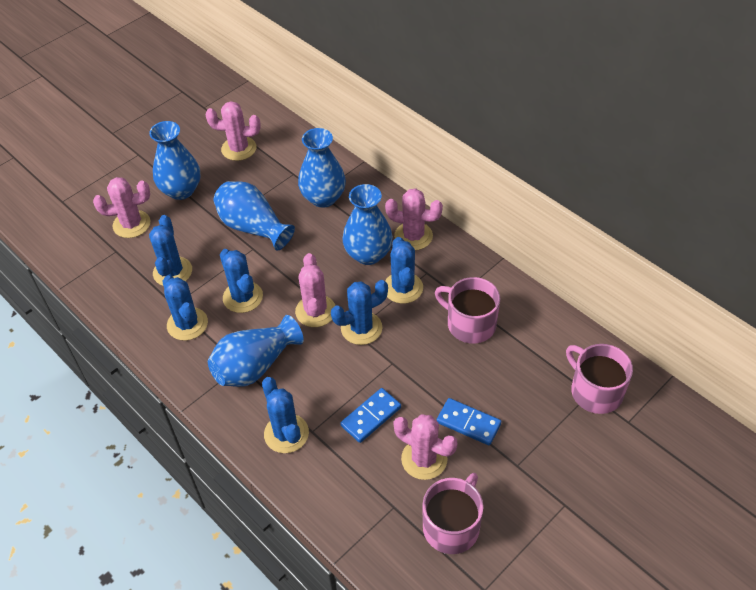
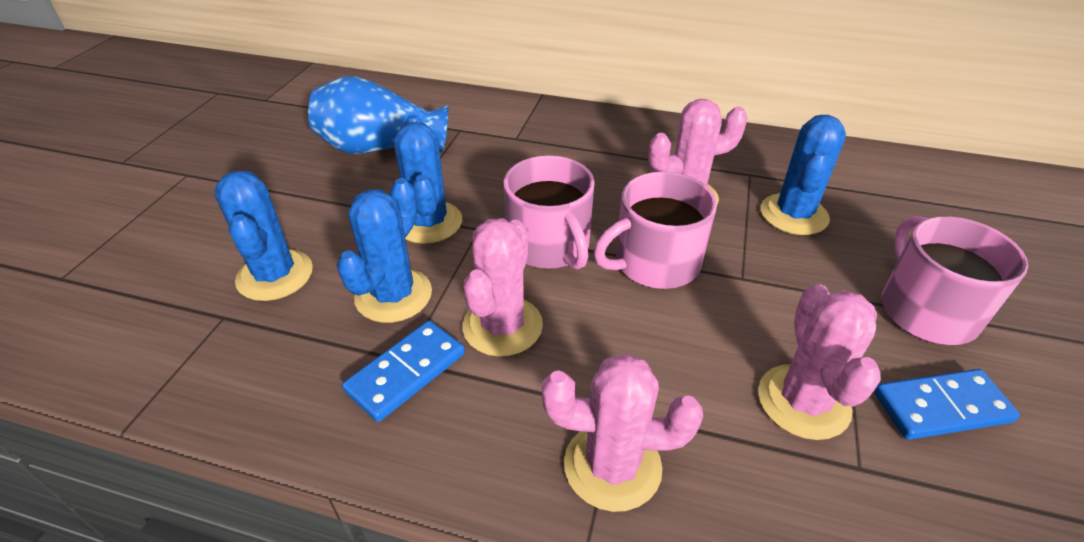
blue cactus: 6 -> 4
blue vase: 5 -> 1
pink cactus: 5 -> 4

